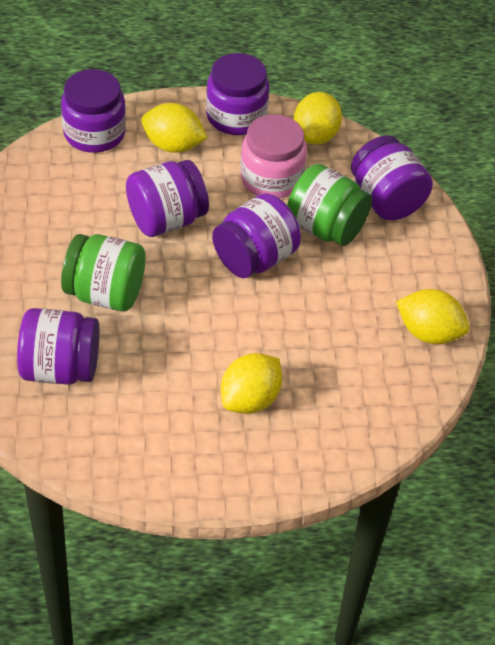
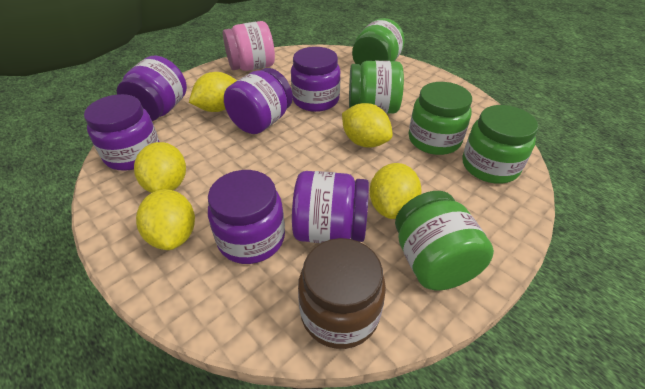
brown jar: 0 -> 1
green jar: 2 -> 5
yellow lemon: 4 -> 5

